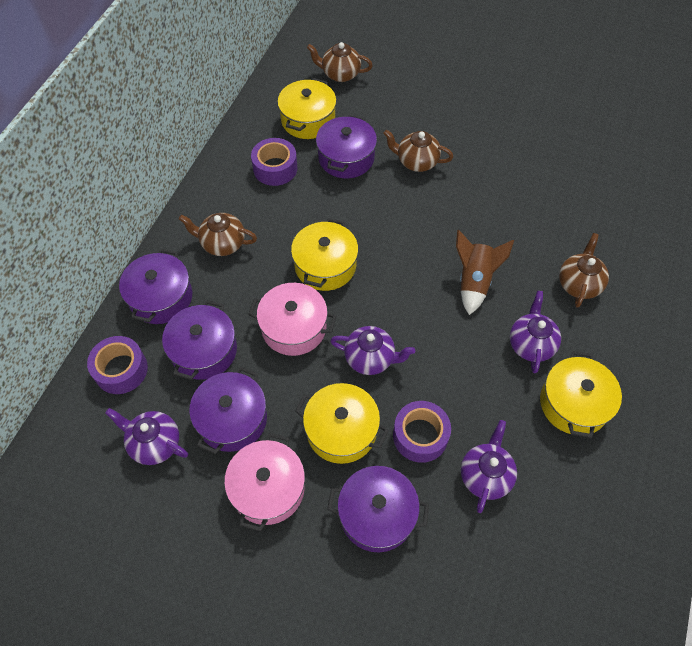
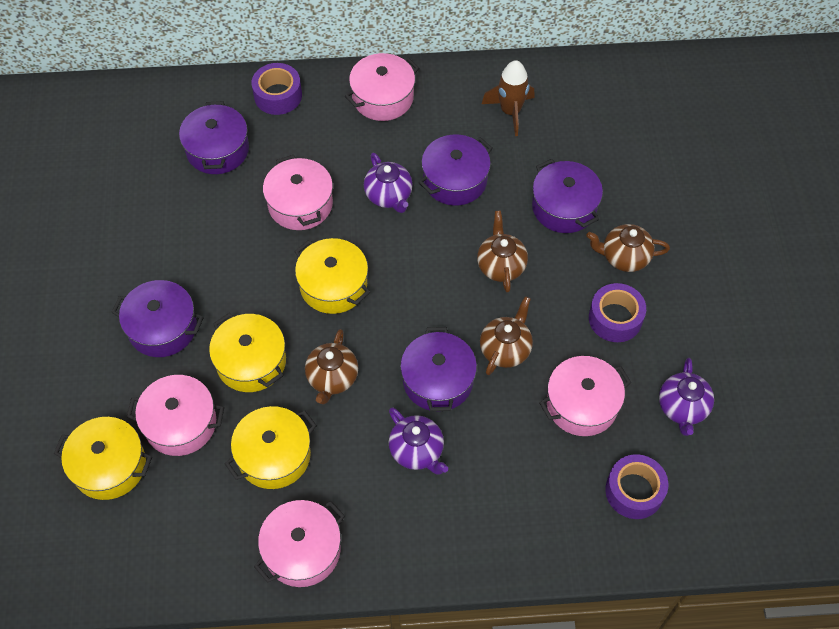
pink pot: 2 -> 5
purple teapot: 4 -> 3

